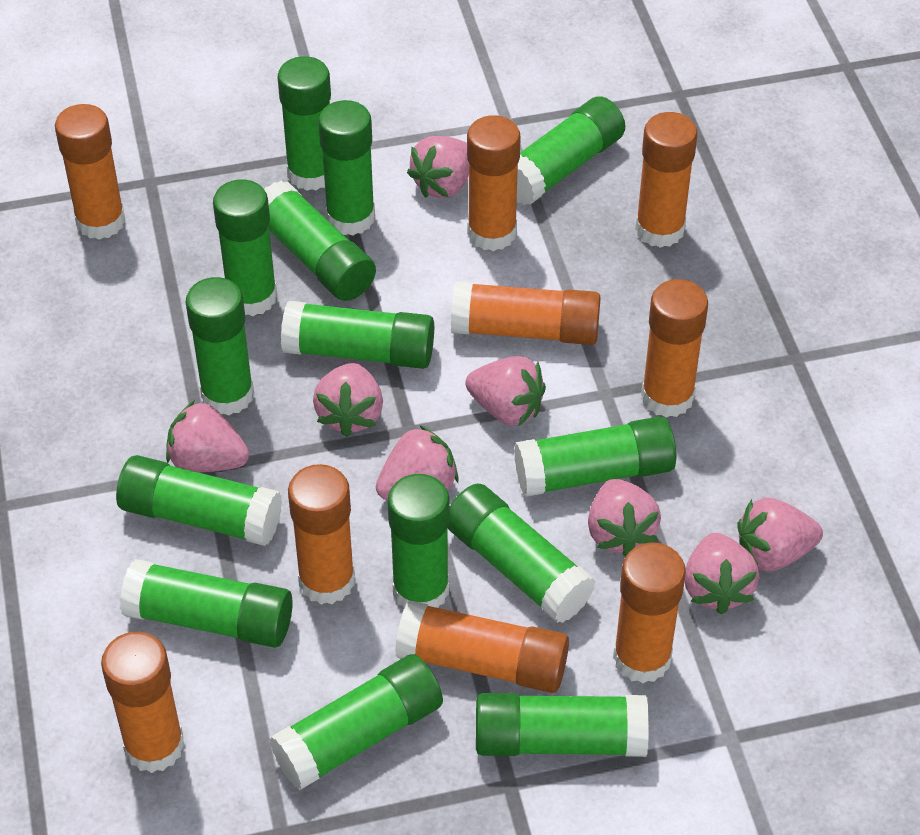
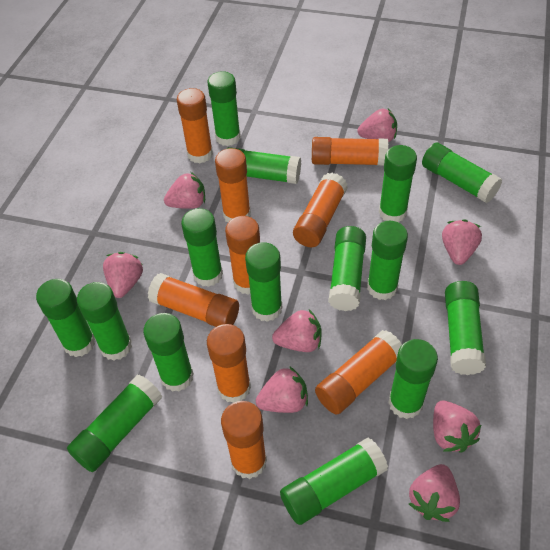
green glue stick: 14 -> 15

